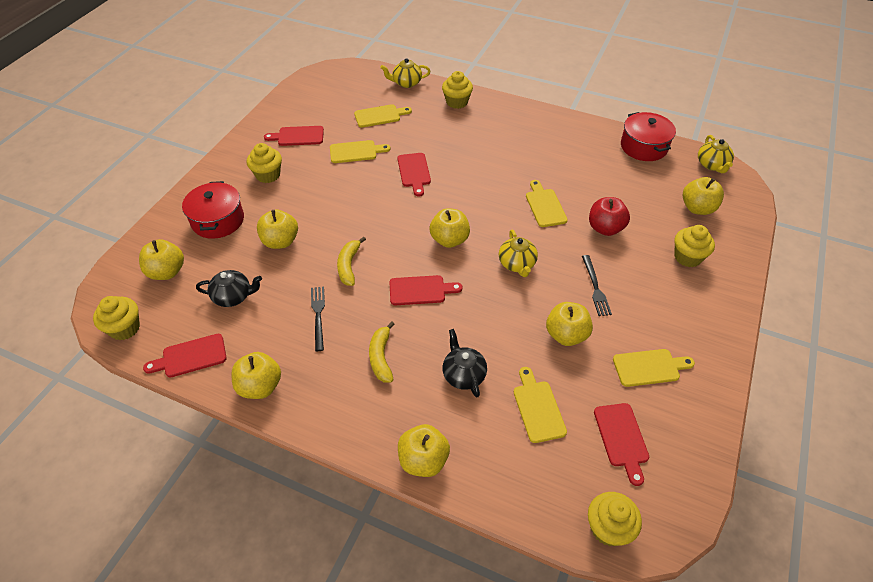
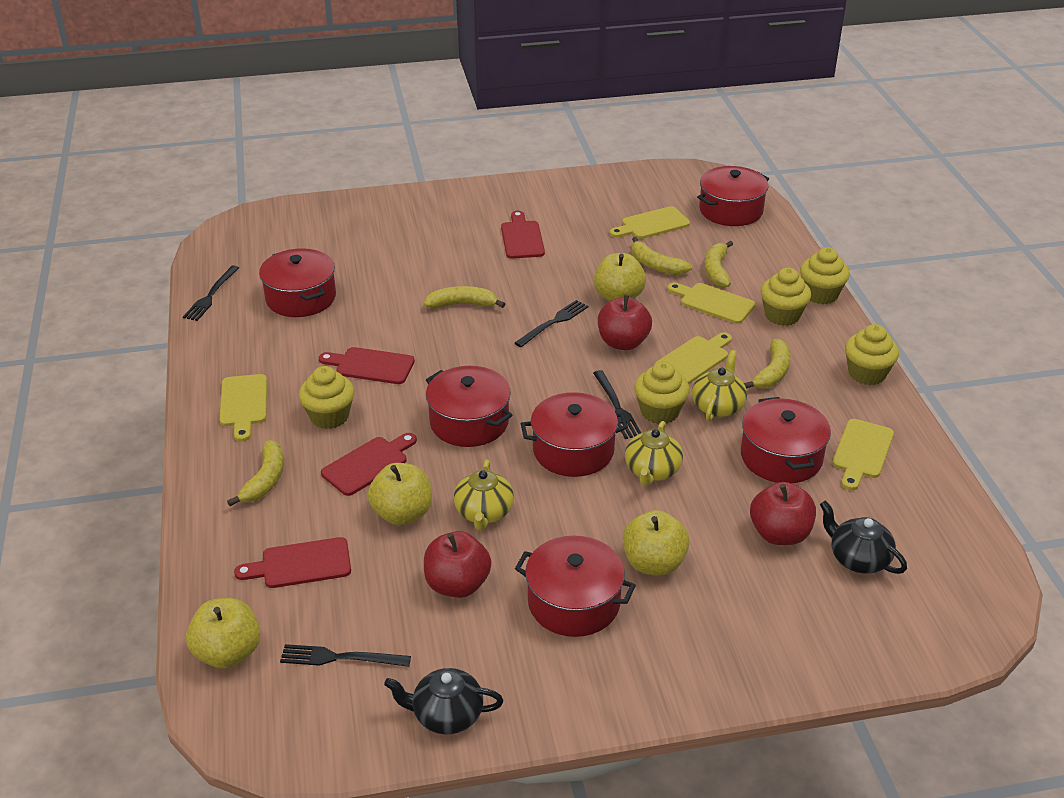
black fork: 2 -> 4
red apple: 1 -> 3
red cutting board: 5 -> 4
red pot: 2 -> 6
yellow apple: 7 -> 4
yellow banana: 2 -> 5

